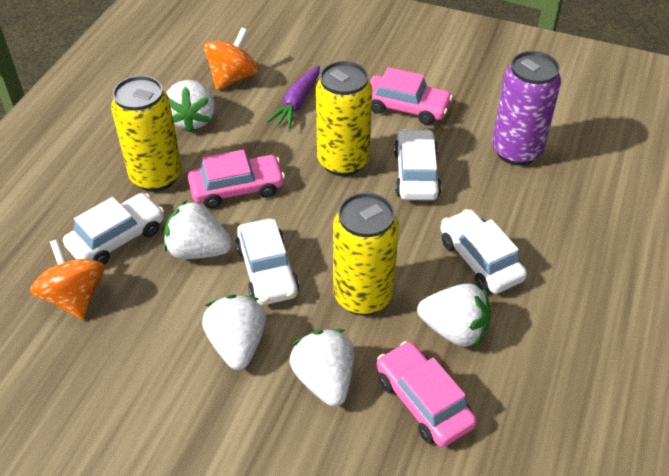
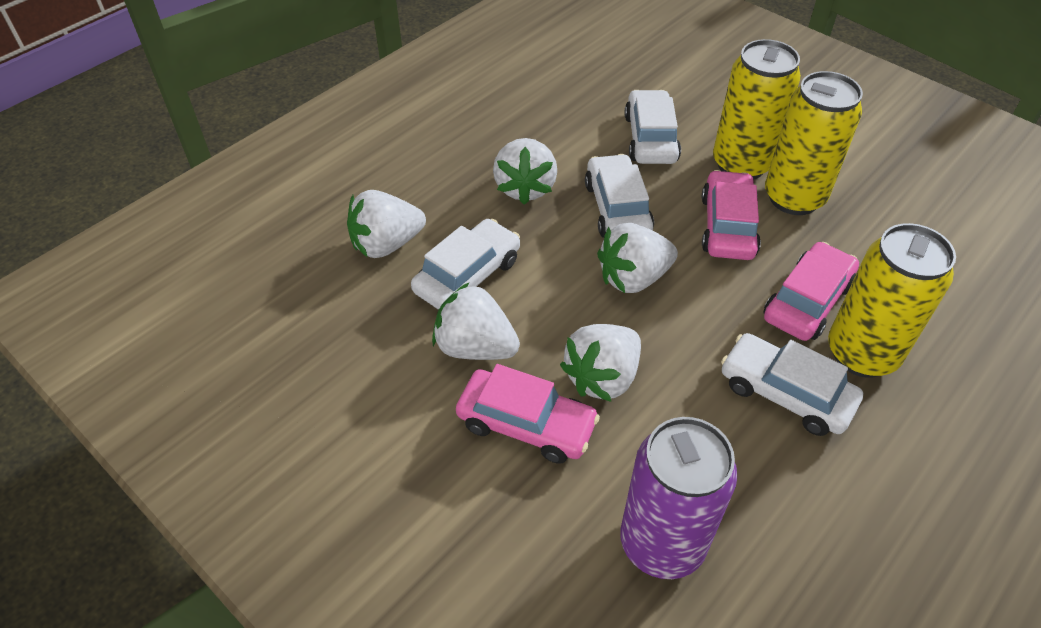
orange spinning top: 2 -> 0
purple carrot: 1 -> 0

